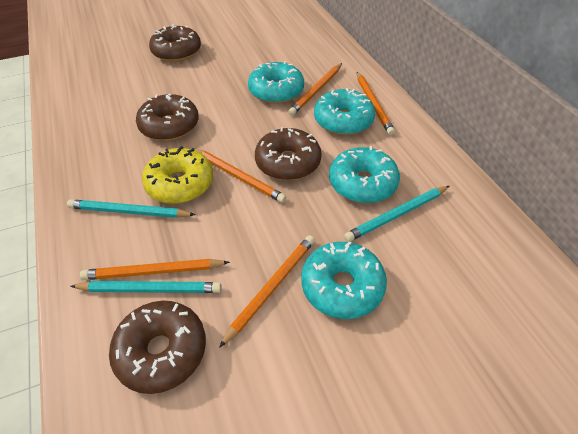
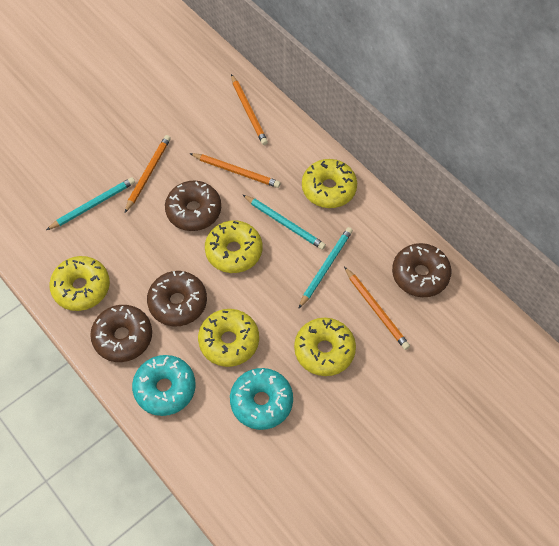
orange pencil: 5 -> 4
turquoise donut: 4 -> 2
yellow donut: 1 -> 5

